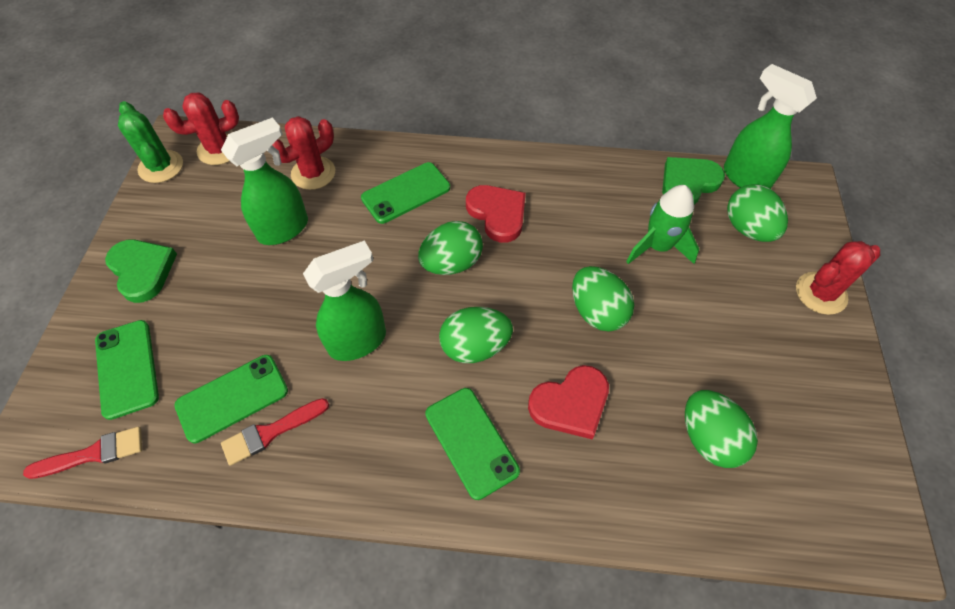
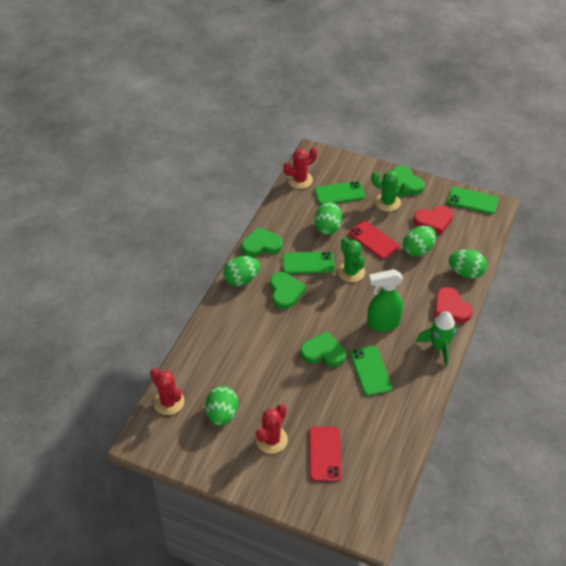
green cactus: 1 -> 2
green heart: 2 -> 4
green spray bottle: 3 -> 1
red brush: 2 -> 0
red phone: 0 -> 2

